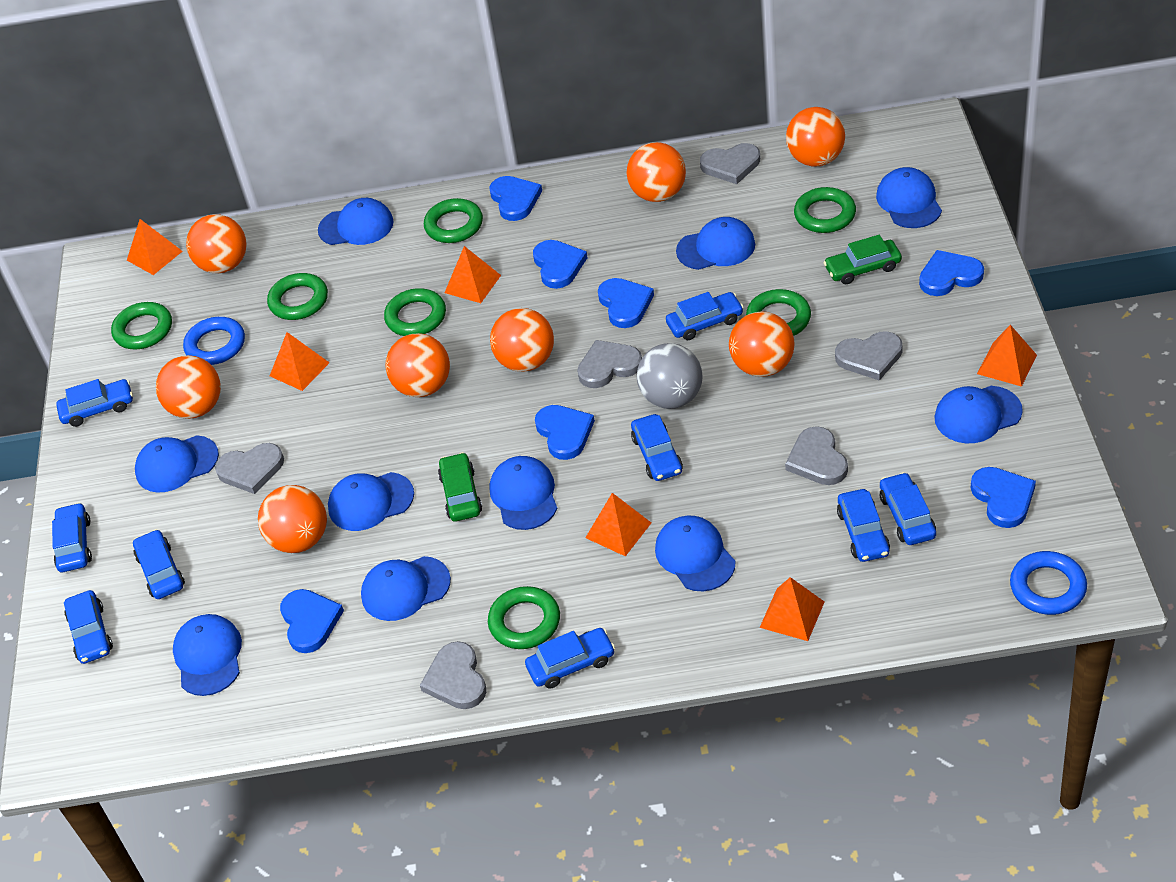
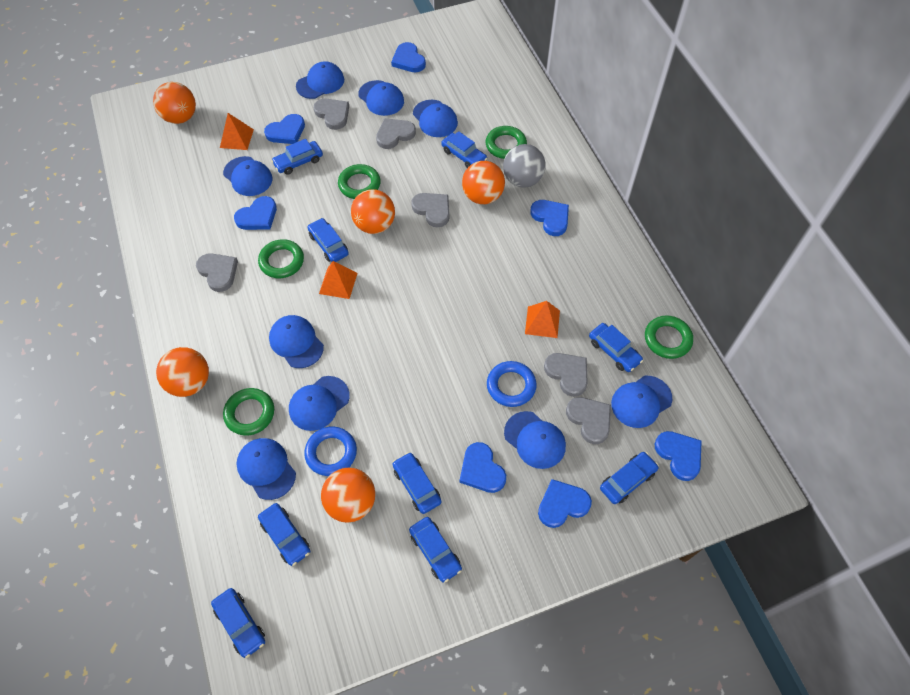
blue cap: 10 -> 9
green car: 2 -> 0
green ring: 7 -> 5
orange ball: 8 -> 5
orange pyramid: 6 -> 3

